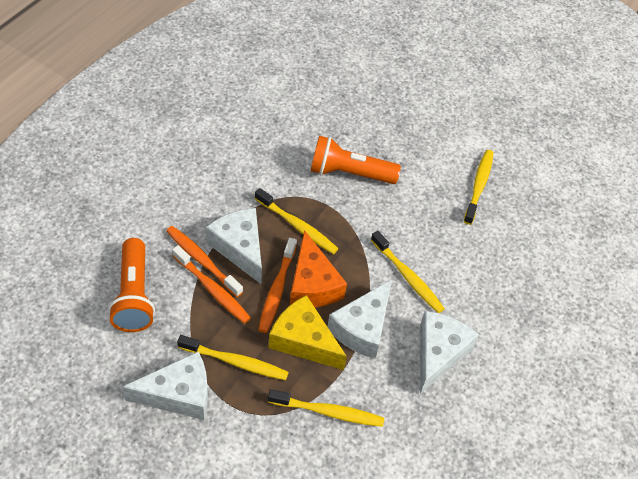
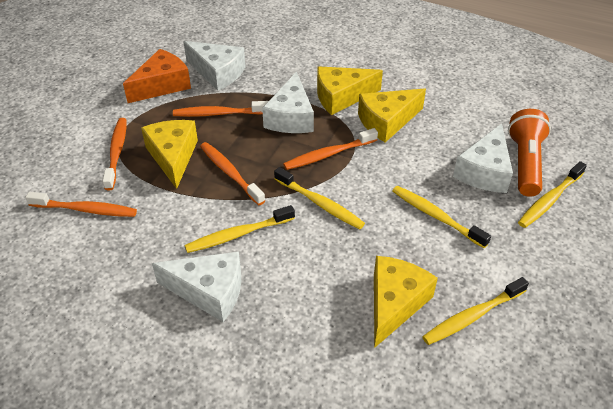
orange flashlight: 2 -> 1
orange toothbrush: 3 -> 5
yellow cheese: 1 -> 4

